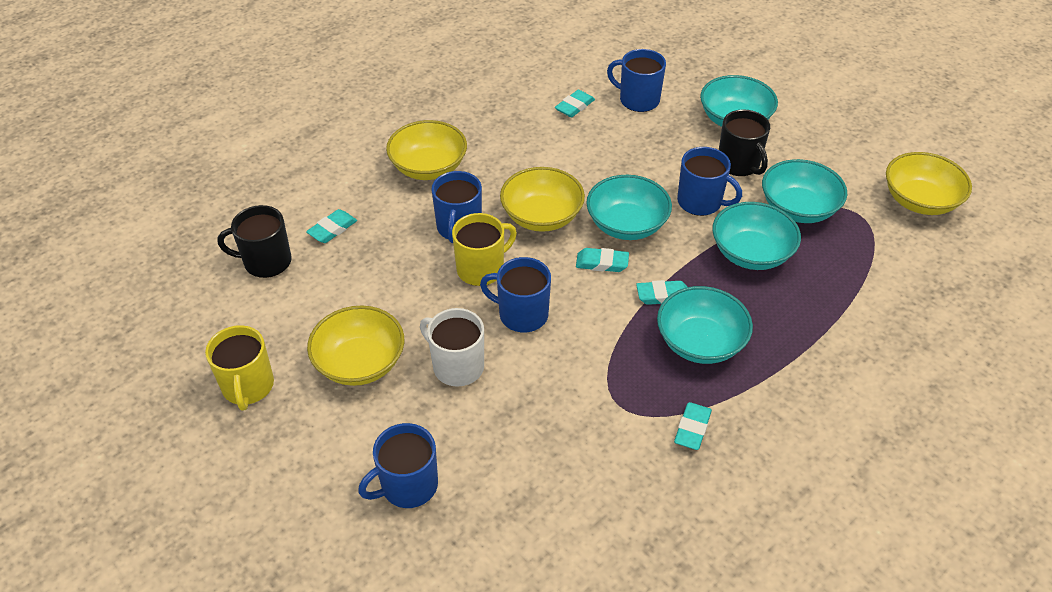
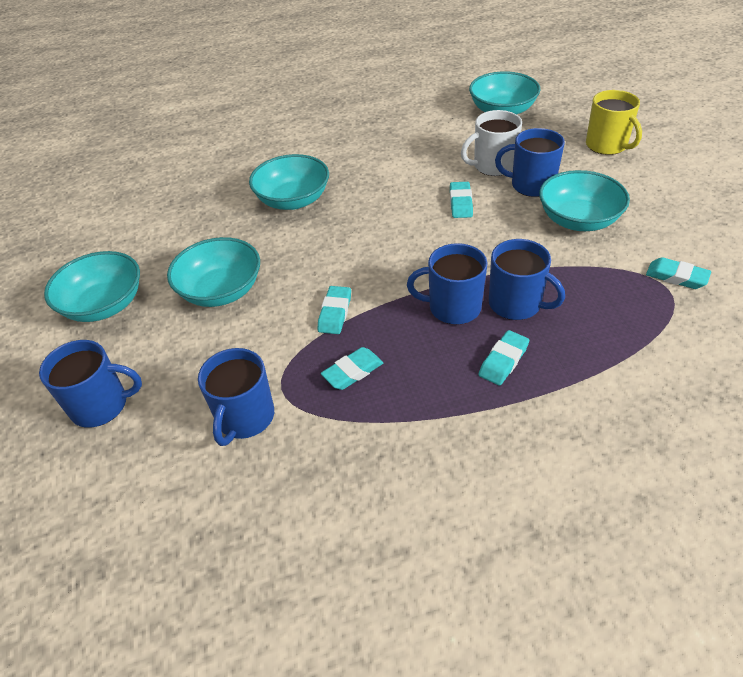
black mug: 2 -> 0
yellow bowl: 4 -> 0
yellow mug: 2 -> 1

